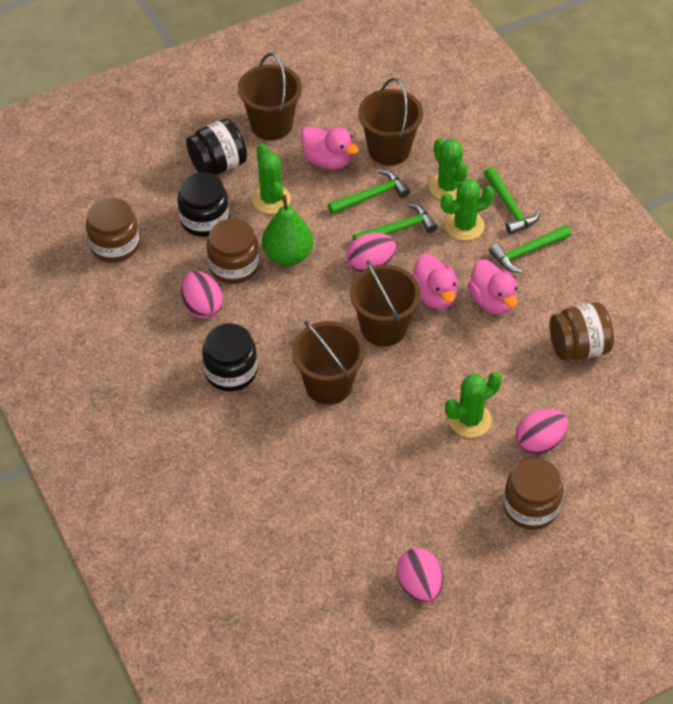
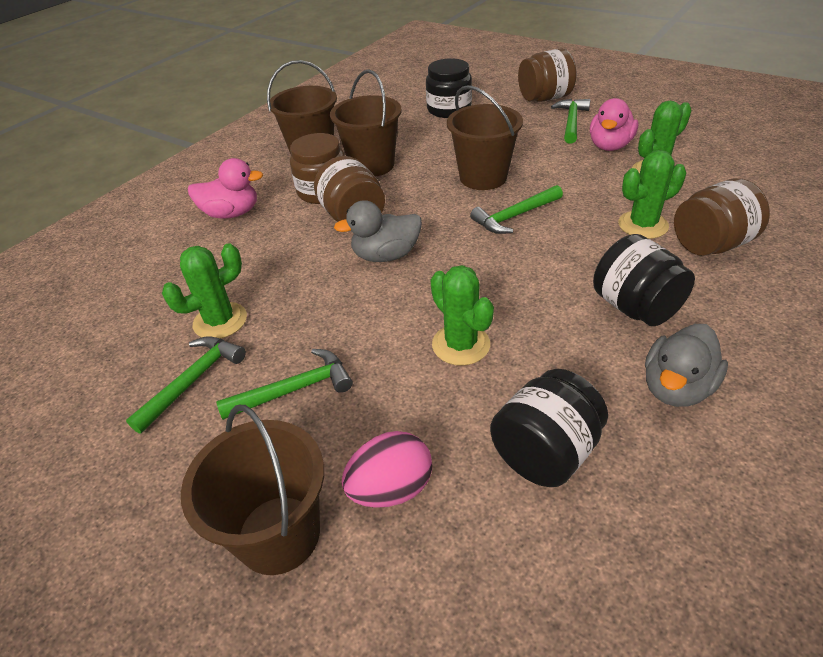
green pear: 1 -> 0
grey duck: 0 -> 2
pink duck: 3 -> 2
pink egg: 4 -> 1

